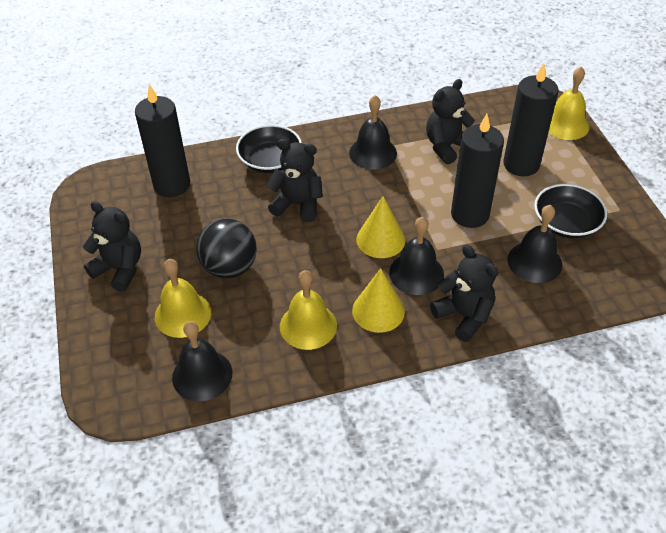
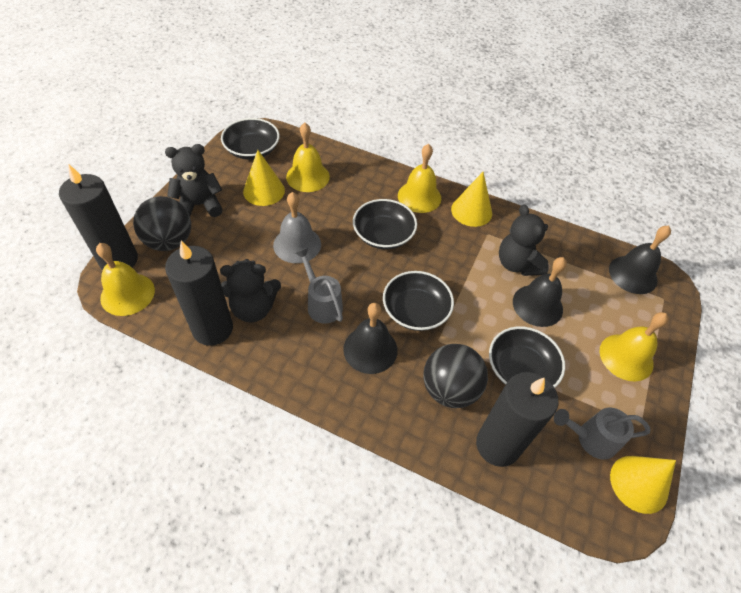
black ball: 1 -> 2
black bell: 4 -> 3
black bowl: 2 -> 4
black teddy bear: 4 -> 3
grey bell: 0 -> 1
grey watering can: 0 -> 2
yellow bell: 3 -> 4
yellow cone: 2 -> 3

